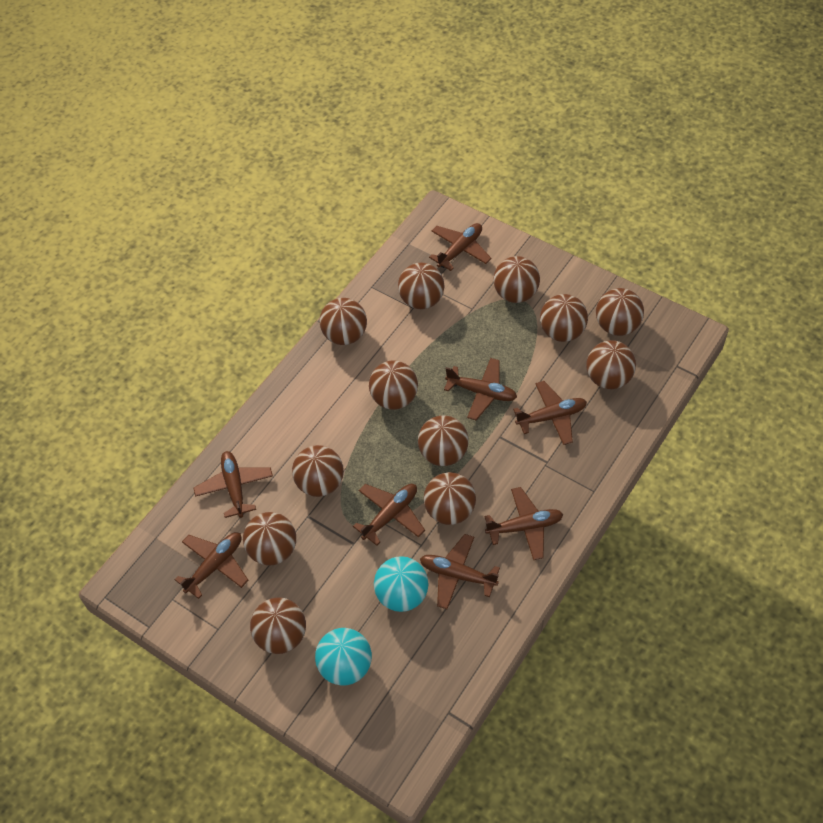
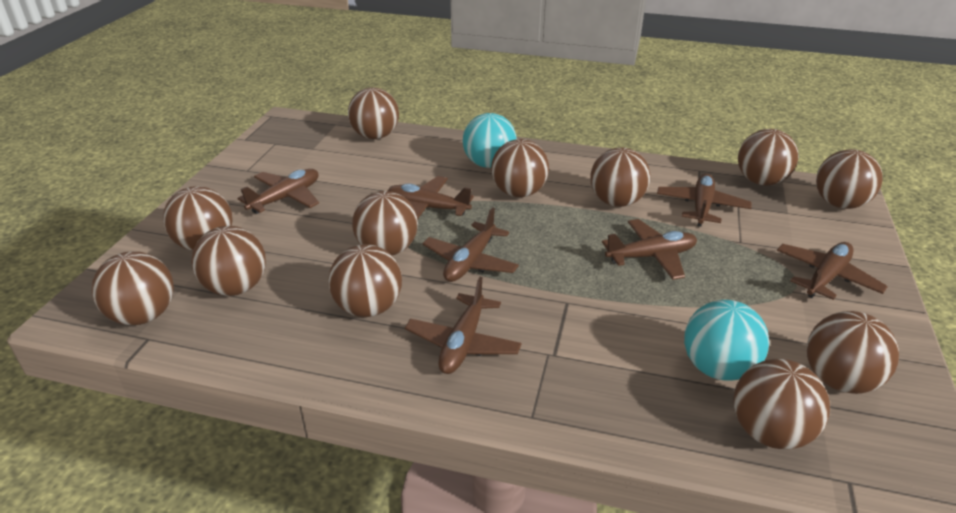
brown plane: 8 -> 7

